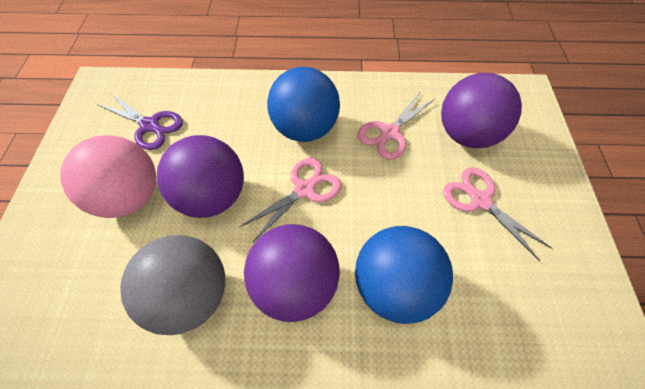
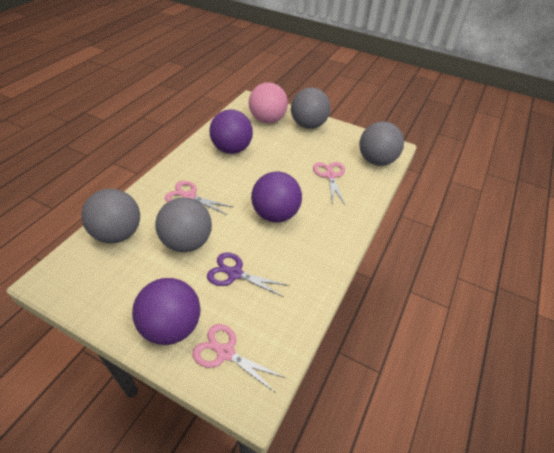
blue ball: 2 -> 0
grey ball: 1 -> 4

